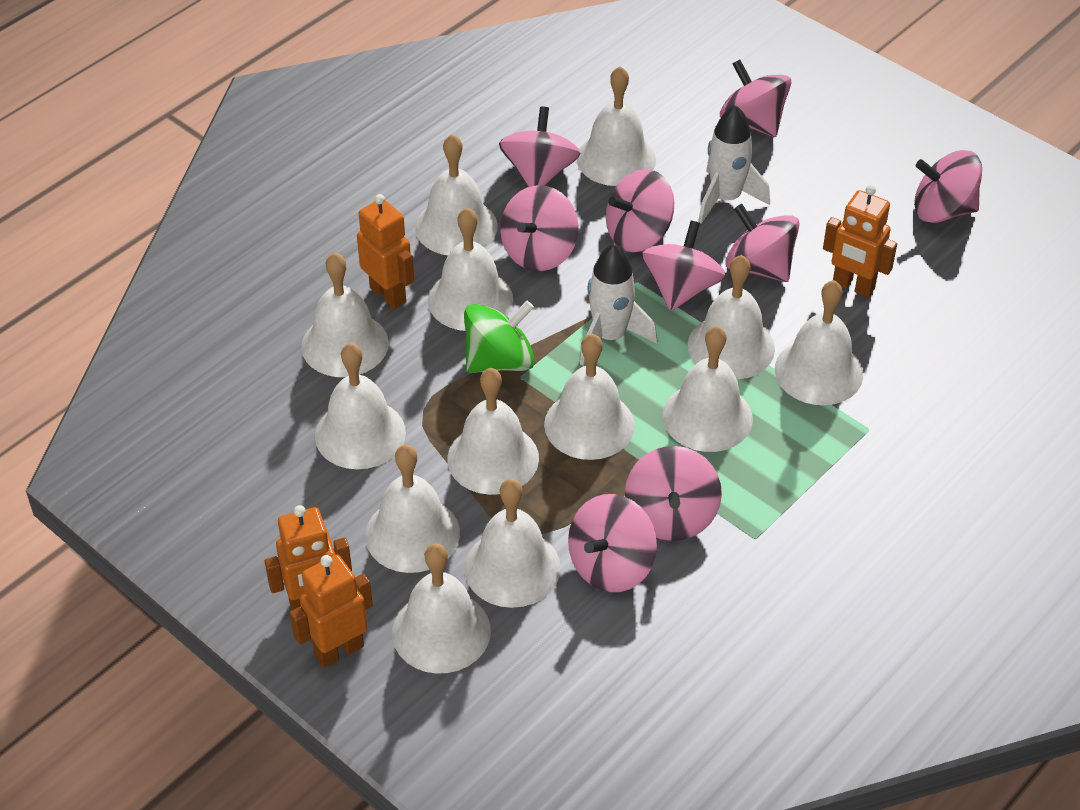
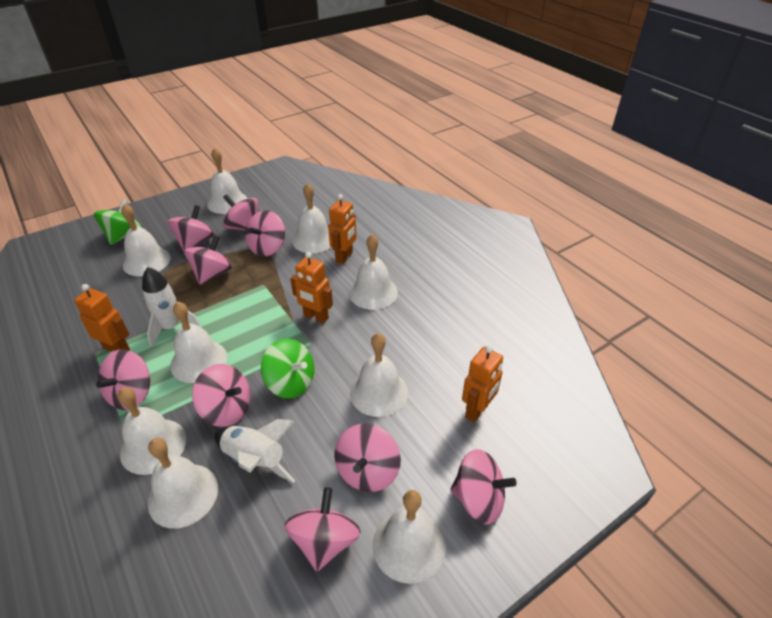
green spinning top: 1 -> 2
white bell: 13 -> 9

